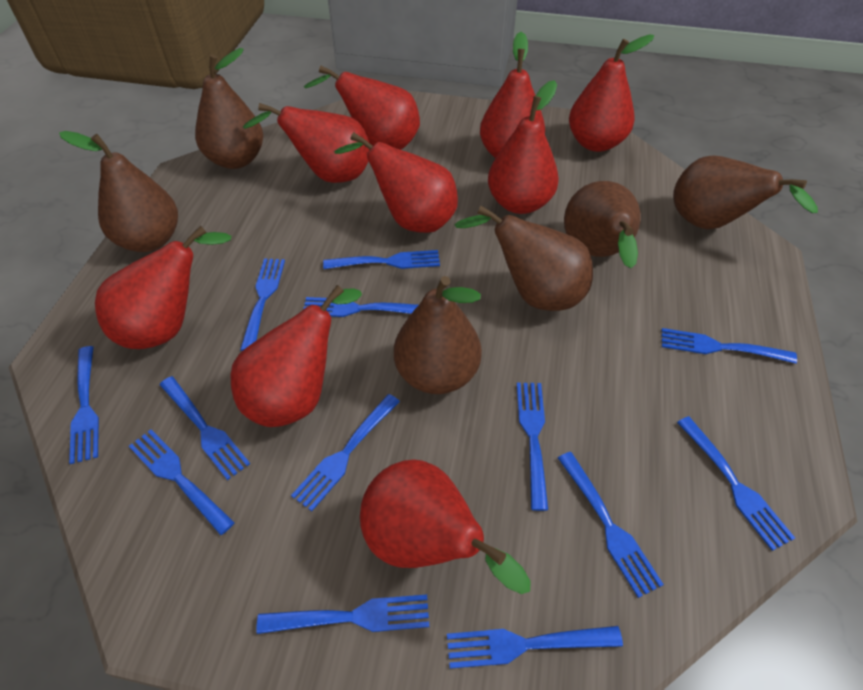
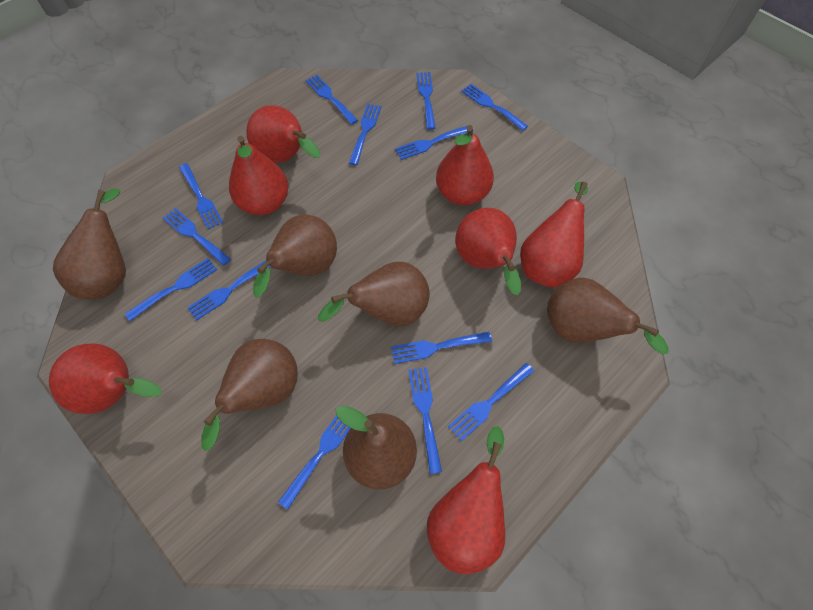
red pear: 9 -> 7

